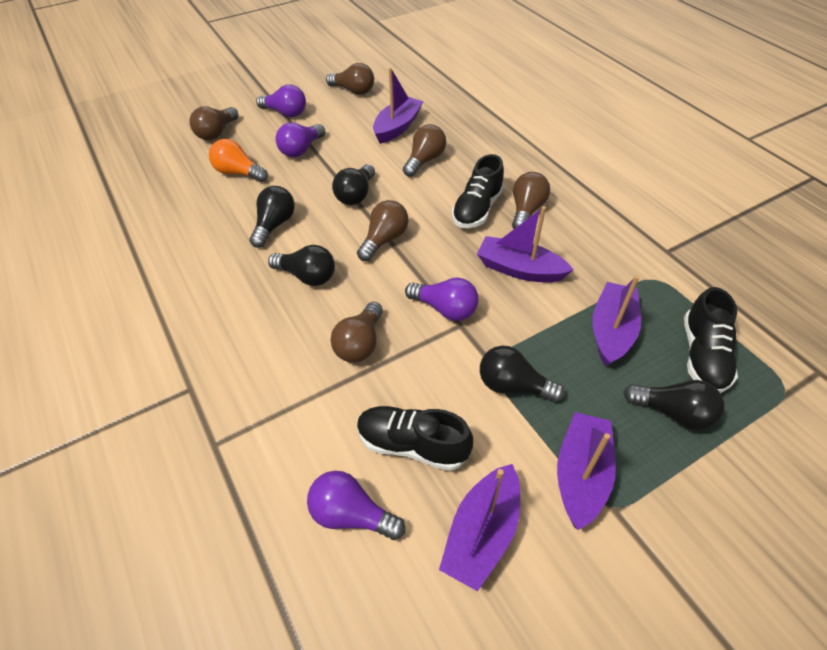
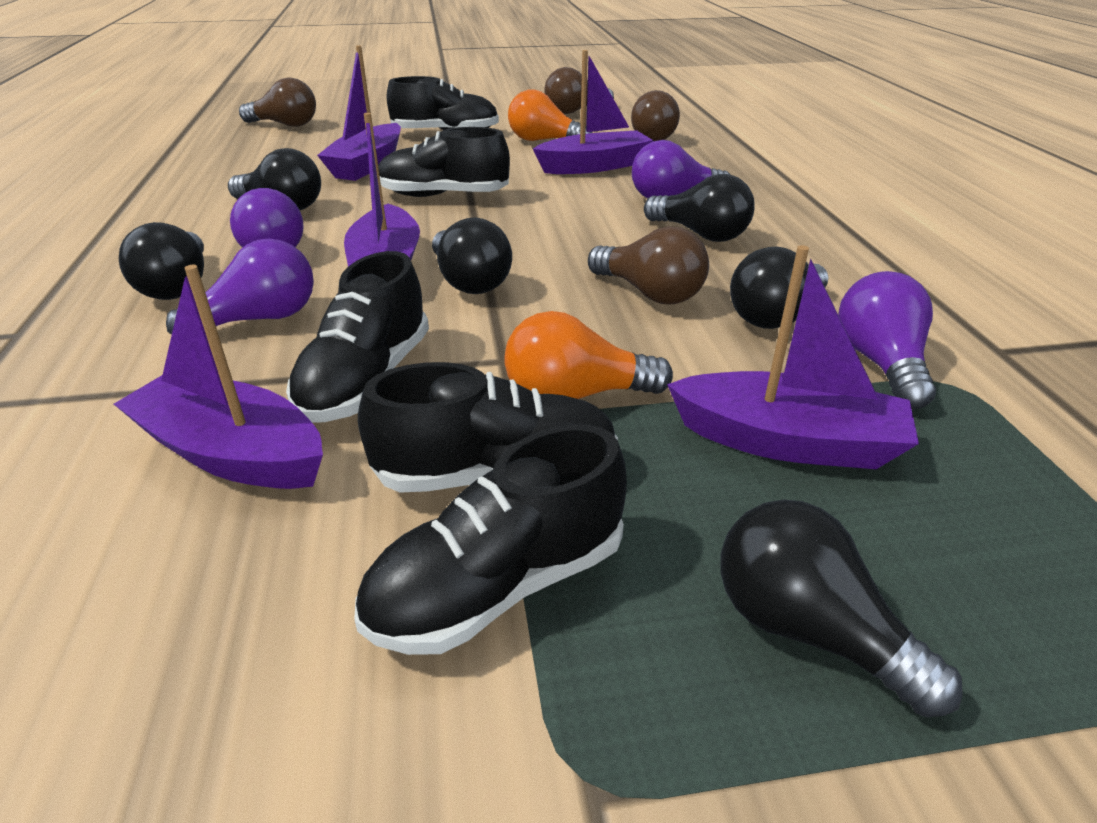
black light bulb: 5 -> 6
black shoe: 3 -> 5
brown light bulb: 6 -> 4
orange light bulb: 1 -> 2

